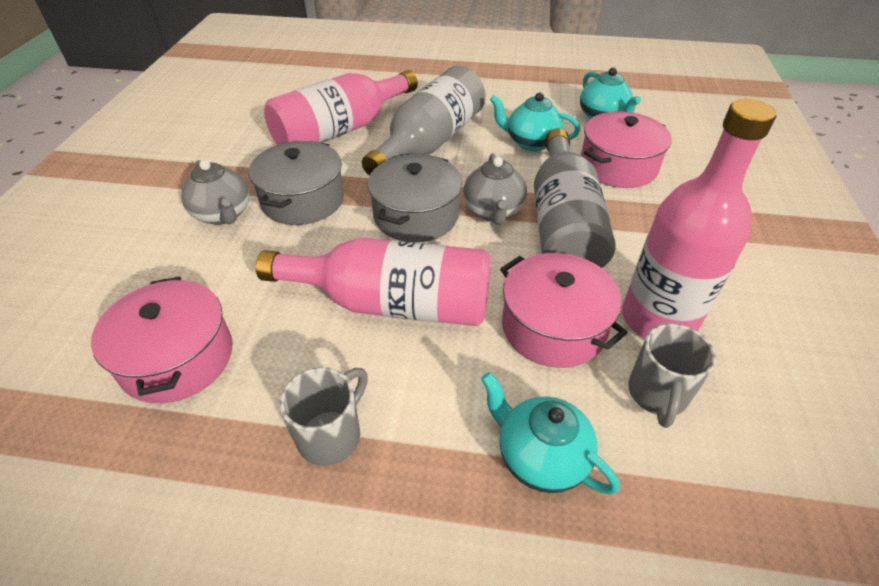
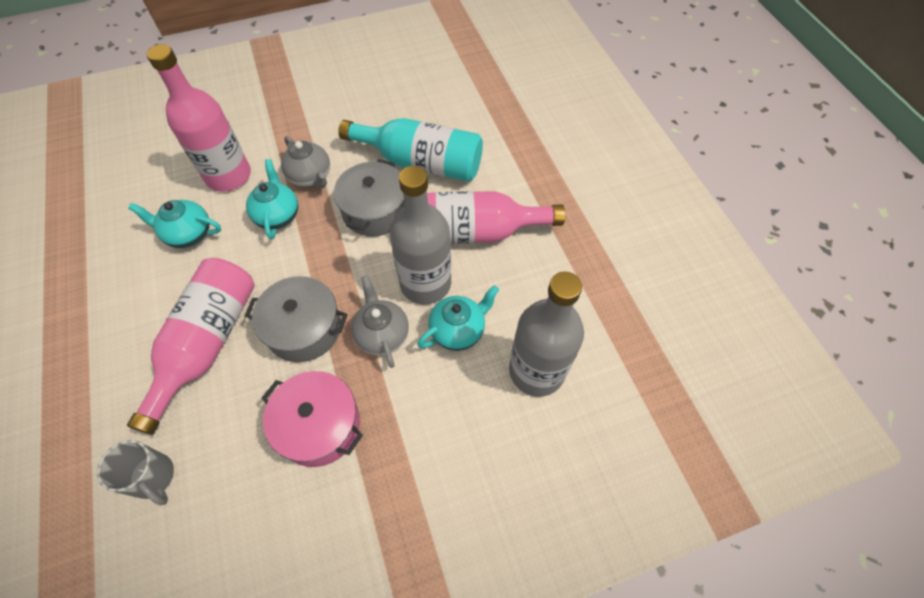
grey mug: 2 -> 1
pink pot: 3 -> 1
turquoise bottle: 0 -> 1

